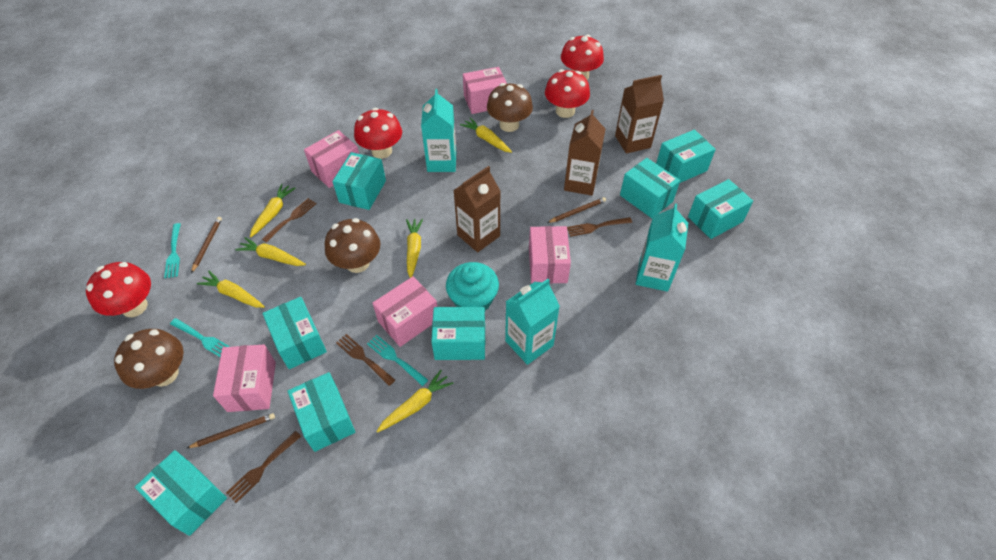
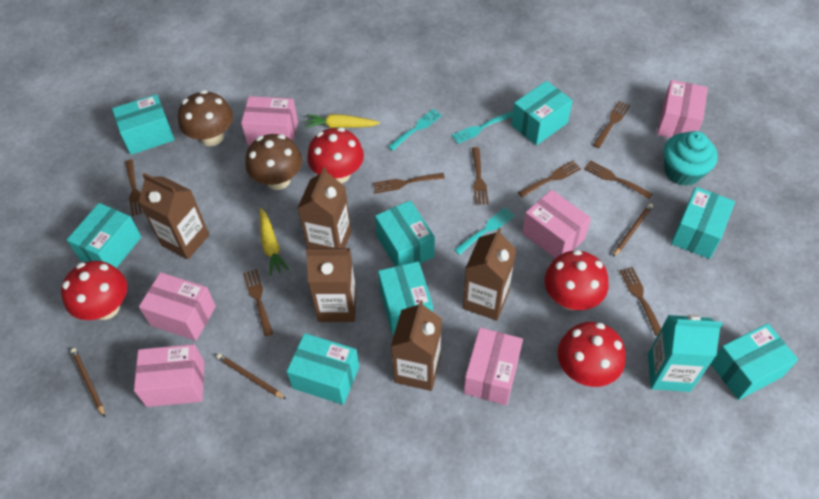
brown carton: 3 -> 5
brown fork: 4 -> 8
brown mushroom: 3 -> 2
pink box: 5 -> 6
turquoise carton: 3 -> 1
yellow carrot: 6 -> 2

